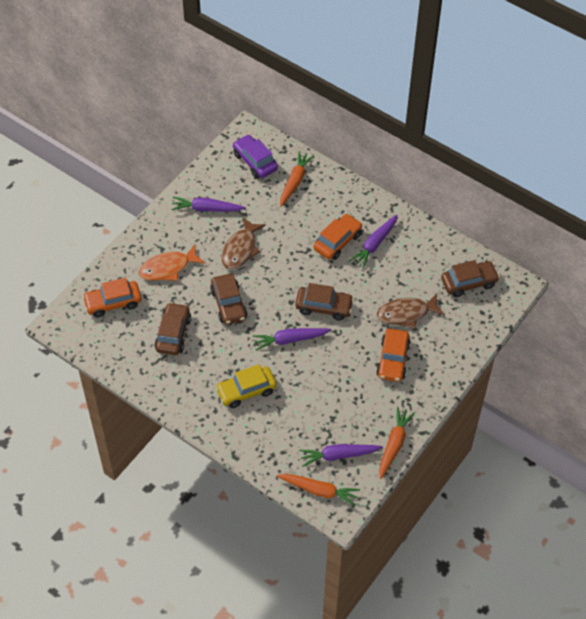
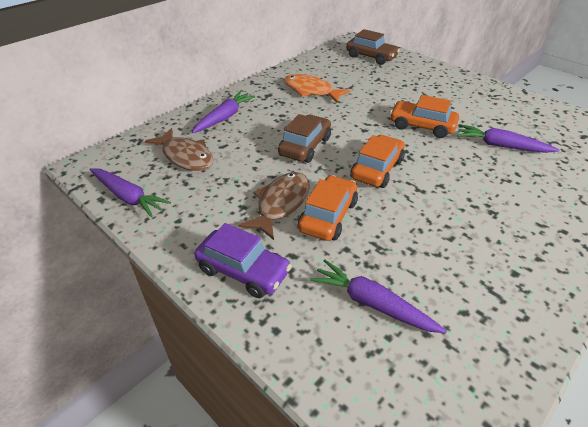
brown car: 4 -> 2
orange carrot: 3 -> 0
yellow car: 1 -> 0

